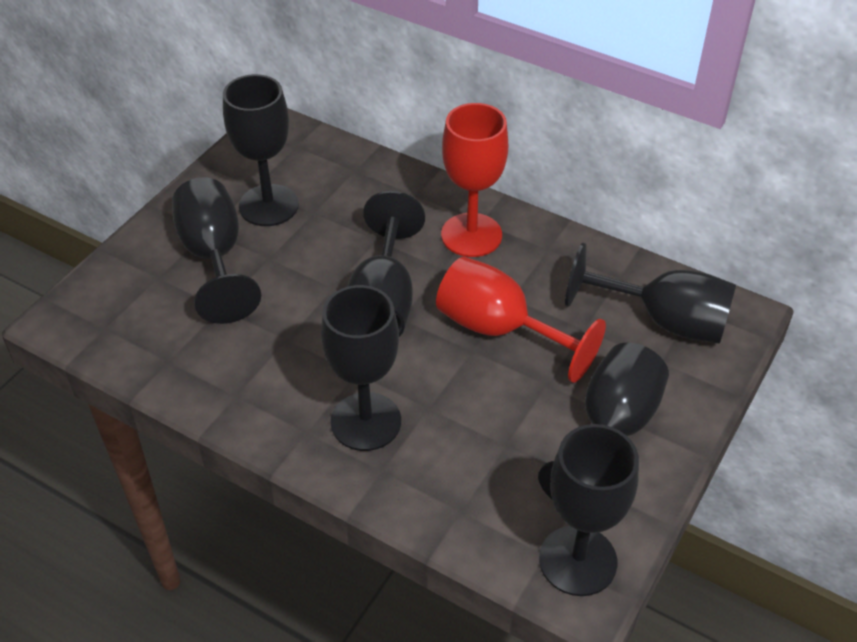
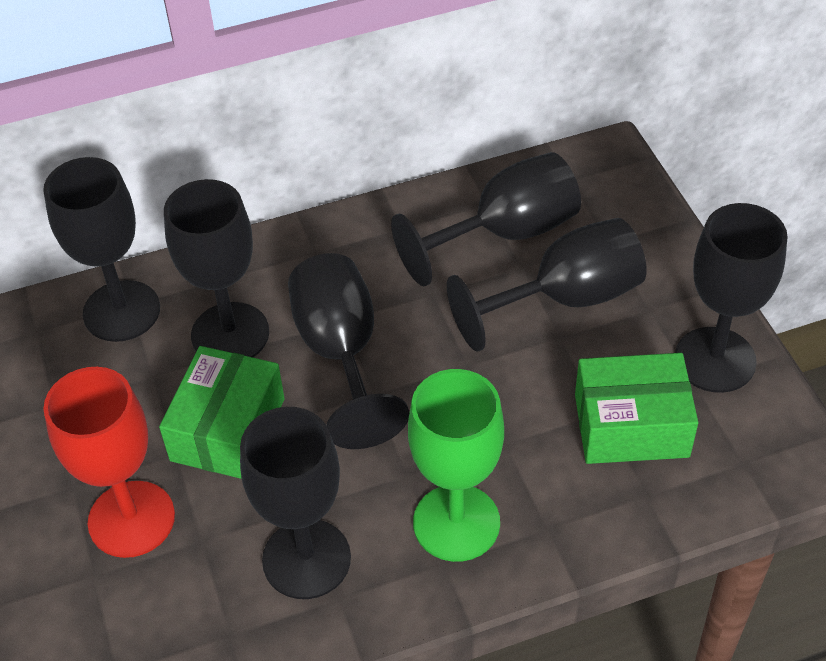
green box: 0 -> 2
green goblet: 0 -> 1
red goblet: 2 -> 1

